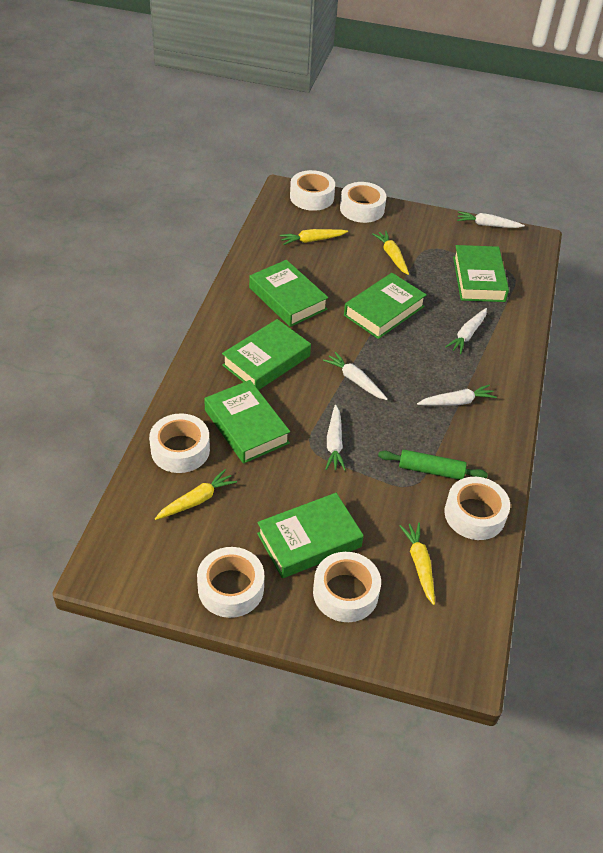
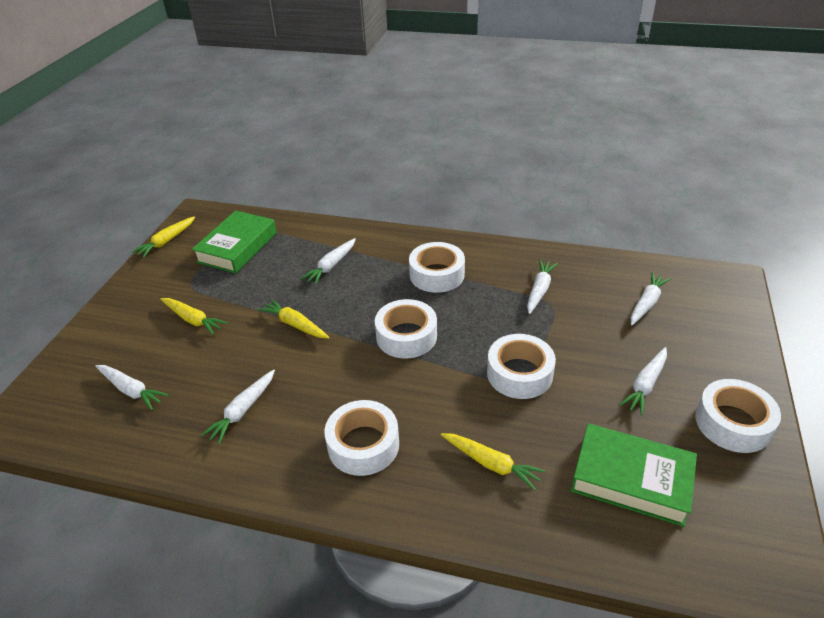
green book: 6 -> 2
green rolling pin: 1 -> 0
white carrot: 5 -> 6
white tape: 6 -> 5

